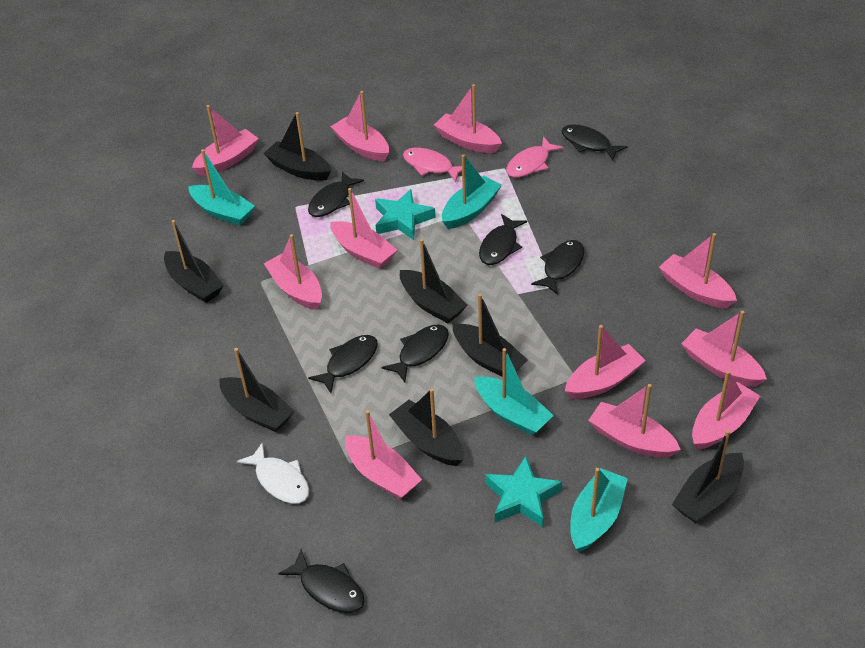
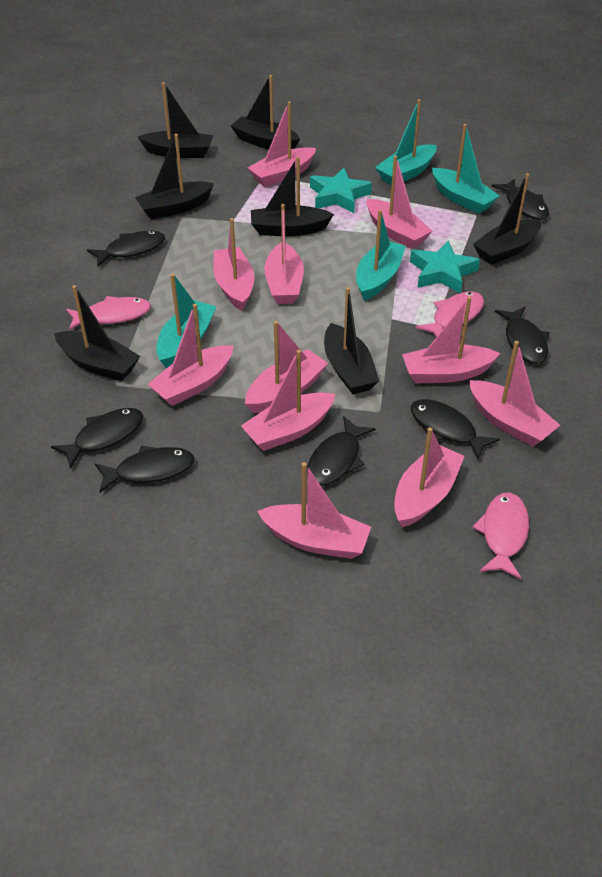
pink fish: 2 -> 3
white fish: 1 -> 0

